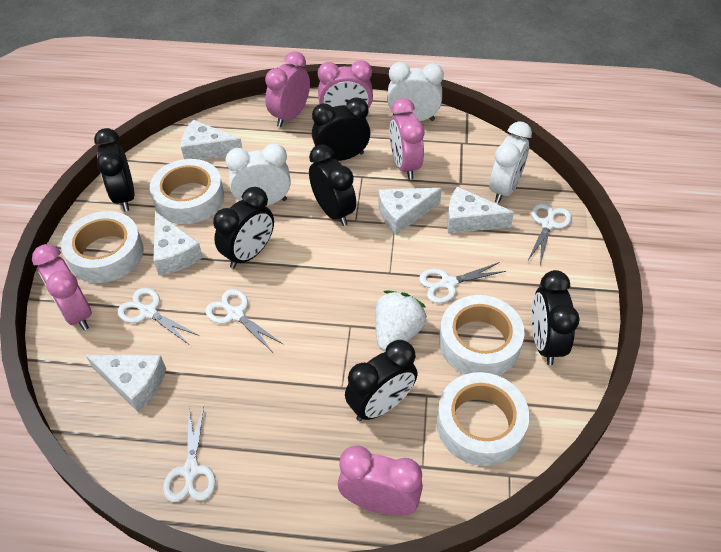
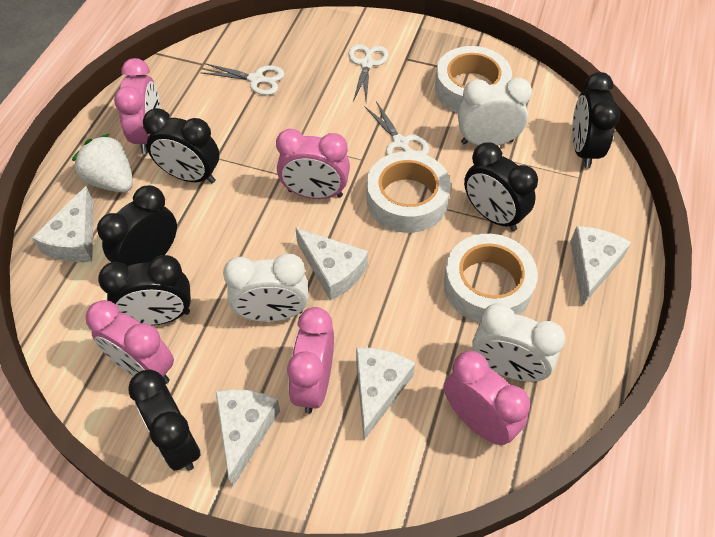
white scissors: 5 -> 3
white tape: 4 -> 3

